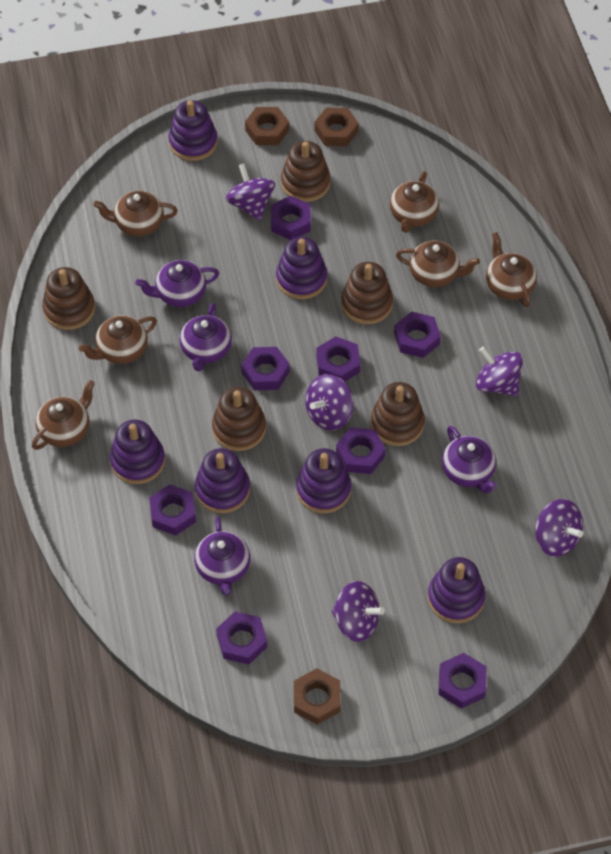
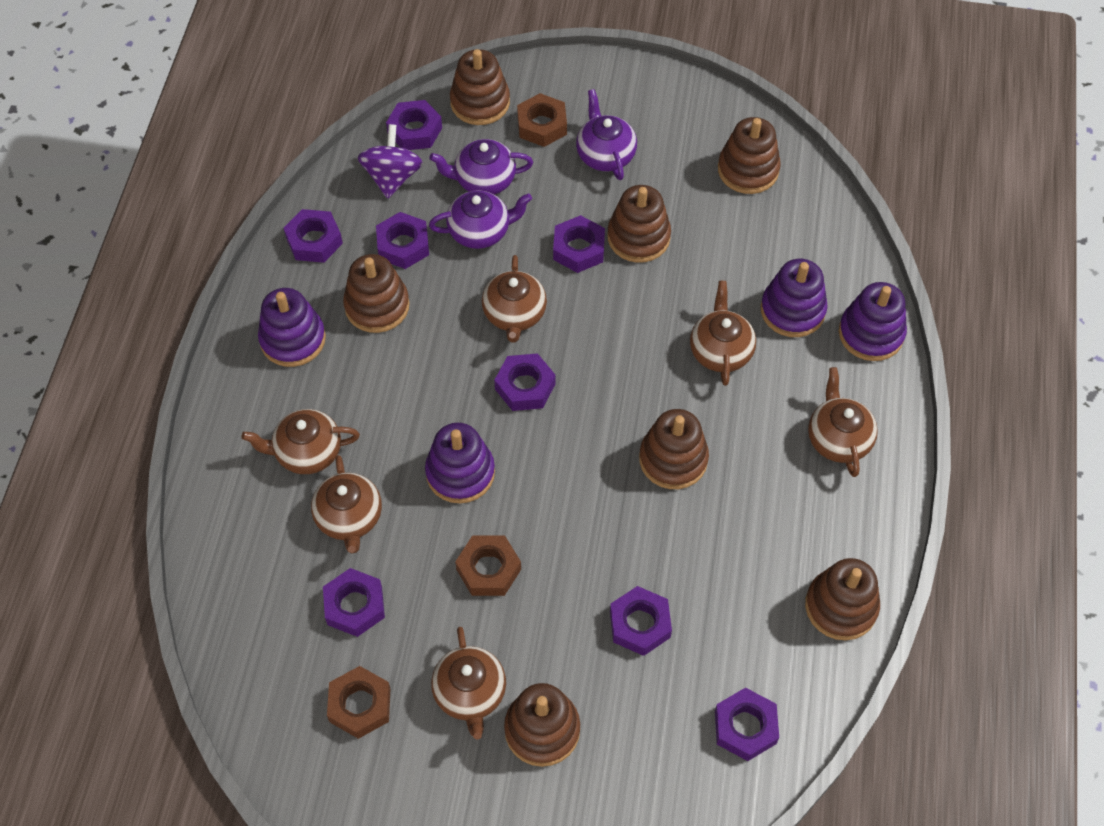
brown stacking toy: 5 -> 7
purple spinning top: 5 -> 1
purple stacking toy: 6 -> 4
purple teapot: 4 -> 3

